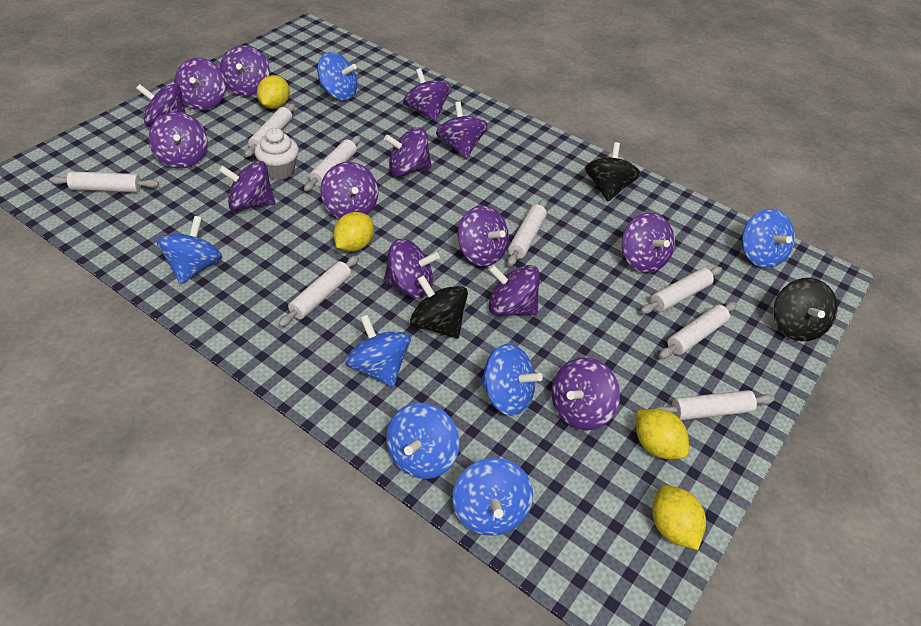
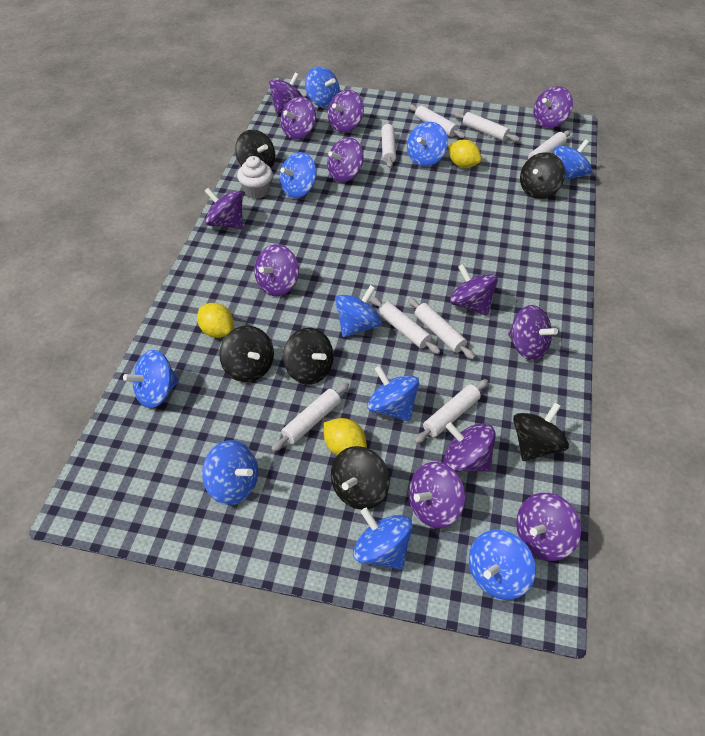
black spinning top: 3 -> 6
blue spinning top: 7 -> 10
purple spinning top: 14 -> 12
yellow lemon: 4 -> 3

